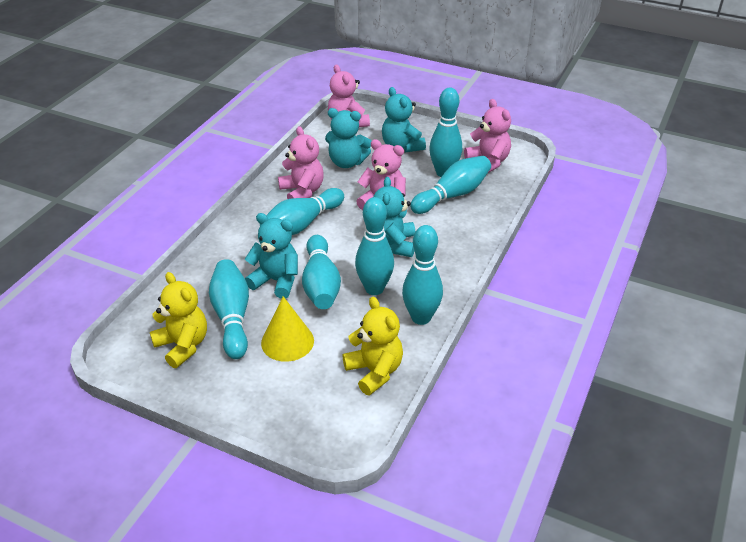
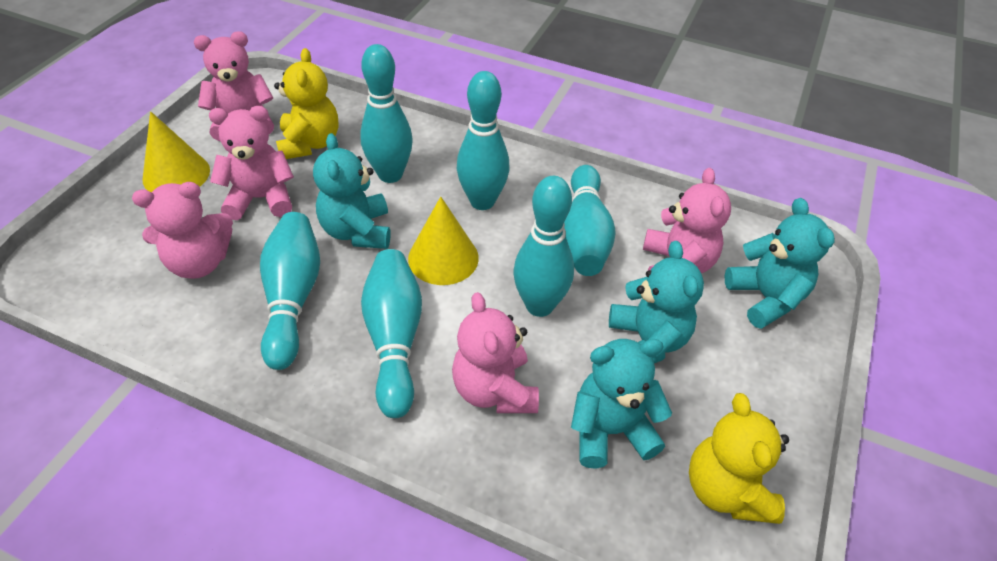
pink teddy bear: 4 -> 5
turquoise bowling pin: 7 -> 6
yellow cone: 1 -> 2

